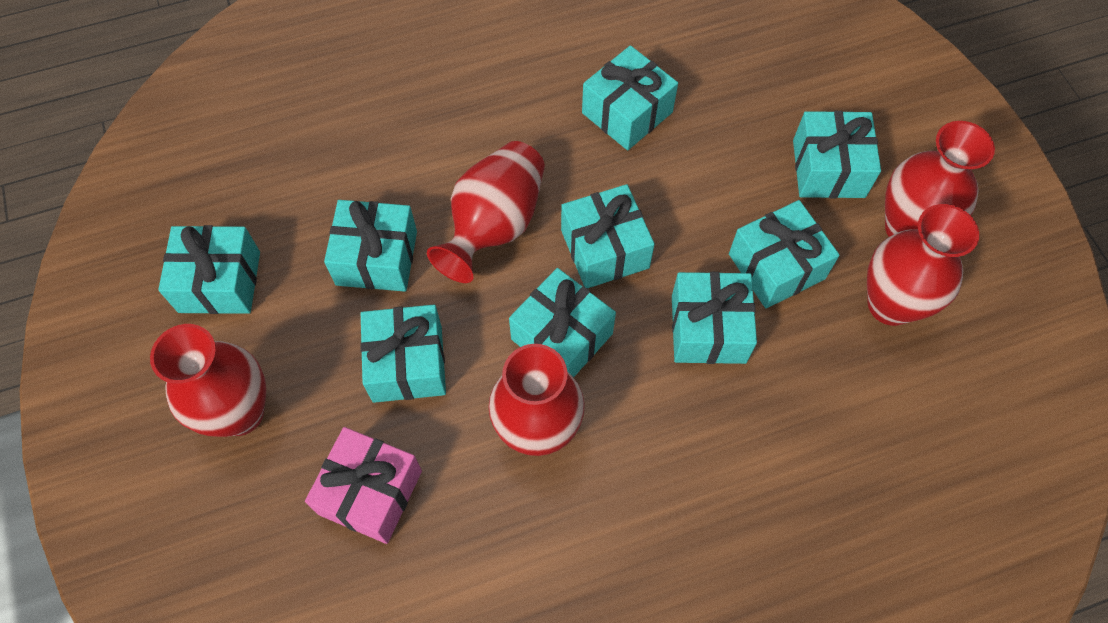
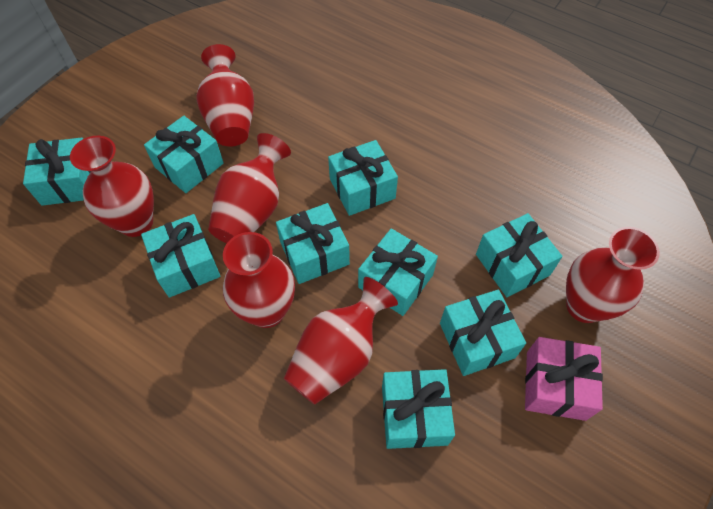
red vase: 5 -> 6

